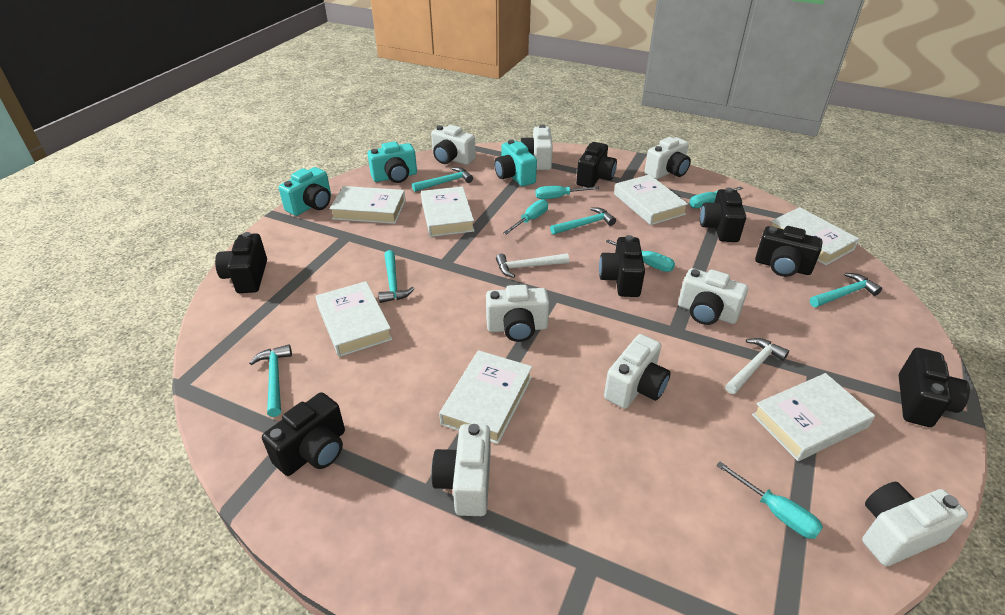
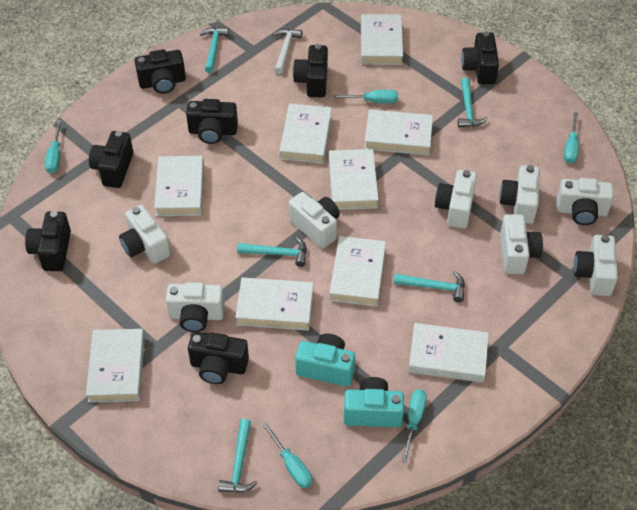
turquoise camera: 3 -> 2
white book: 7 -> 9
white hammer: 2 -> 1

